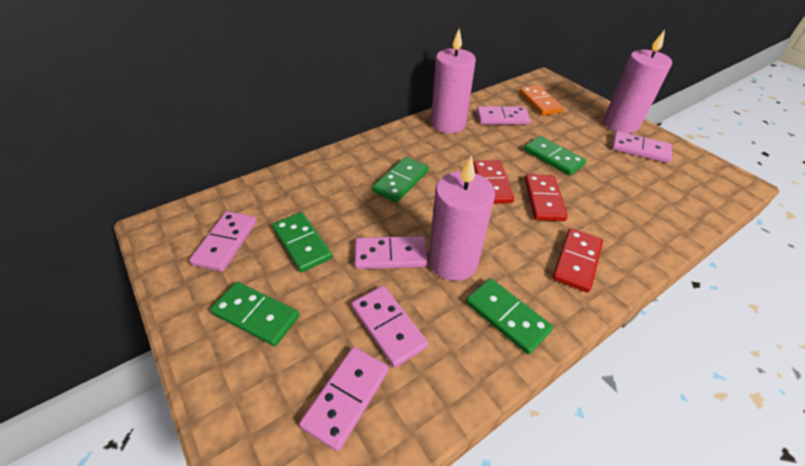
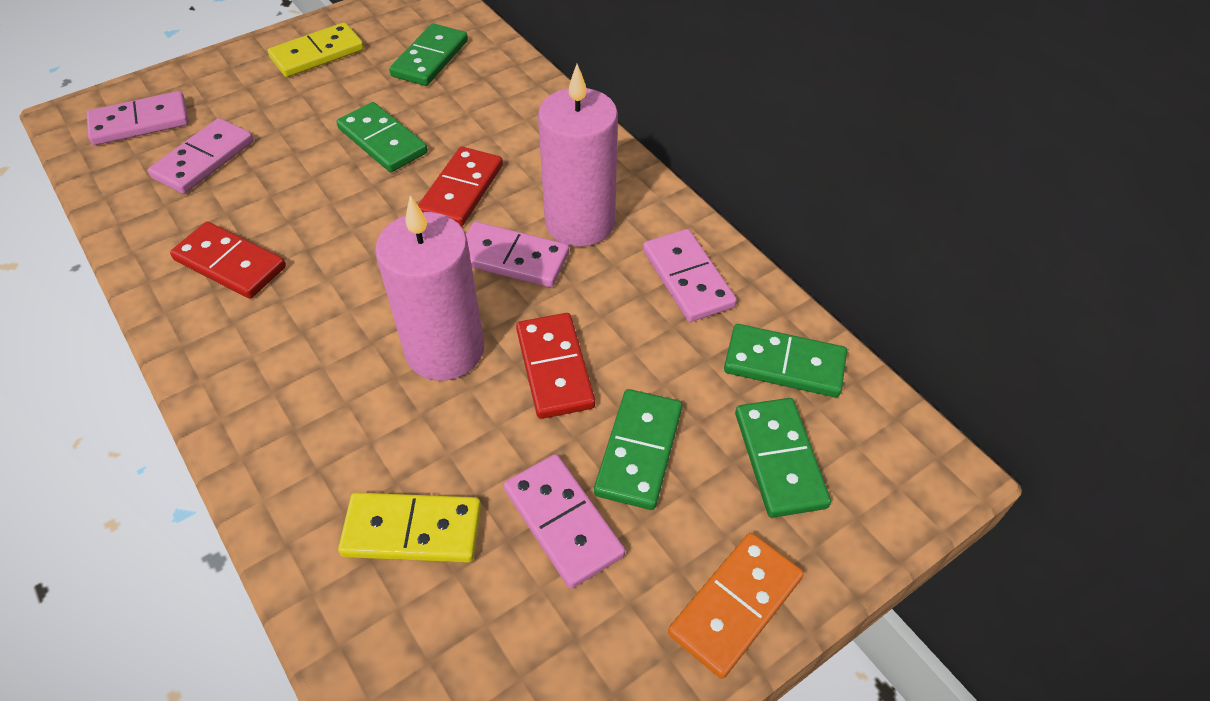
pink candle: 3 -> 2
pink domino: 6 -> 5
yellow domino: 0 -> 2

